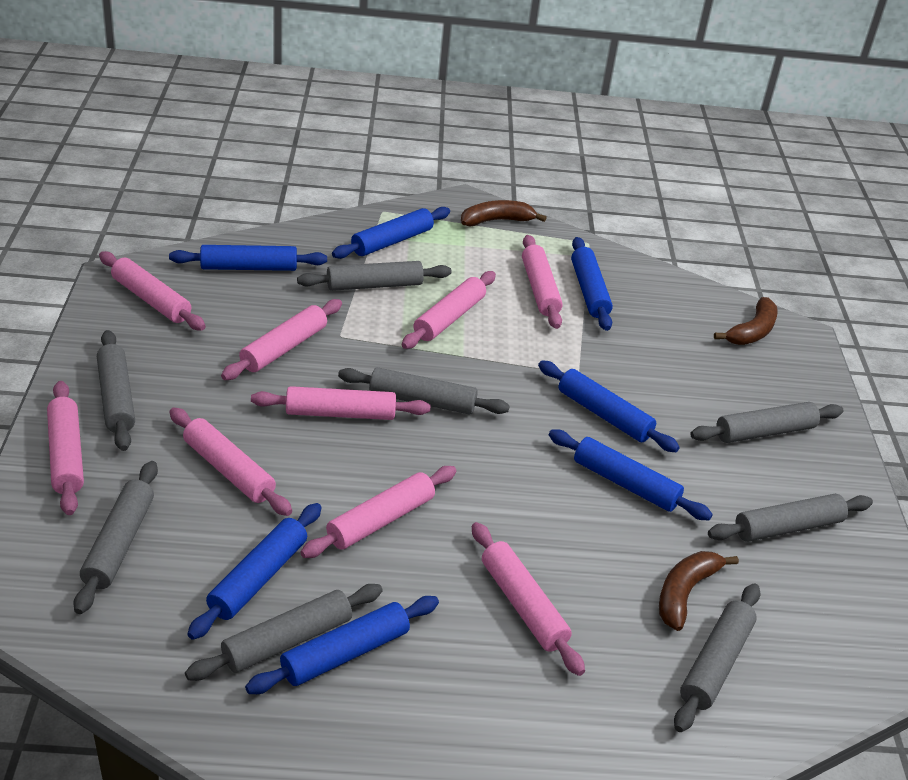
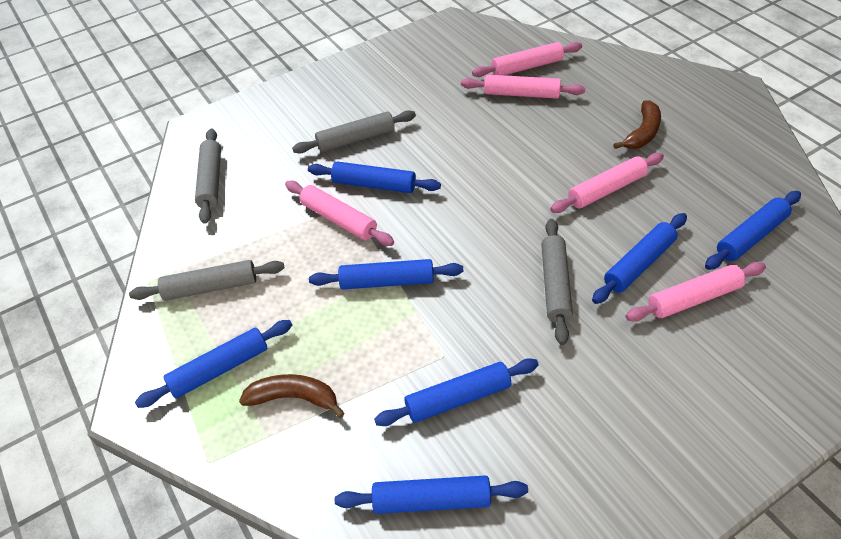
brown banana: 3 -> 2
grey rolling pin: 8 -> 4
pink rolling pin: 9 -> 5

